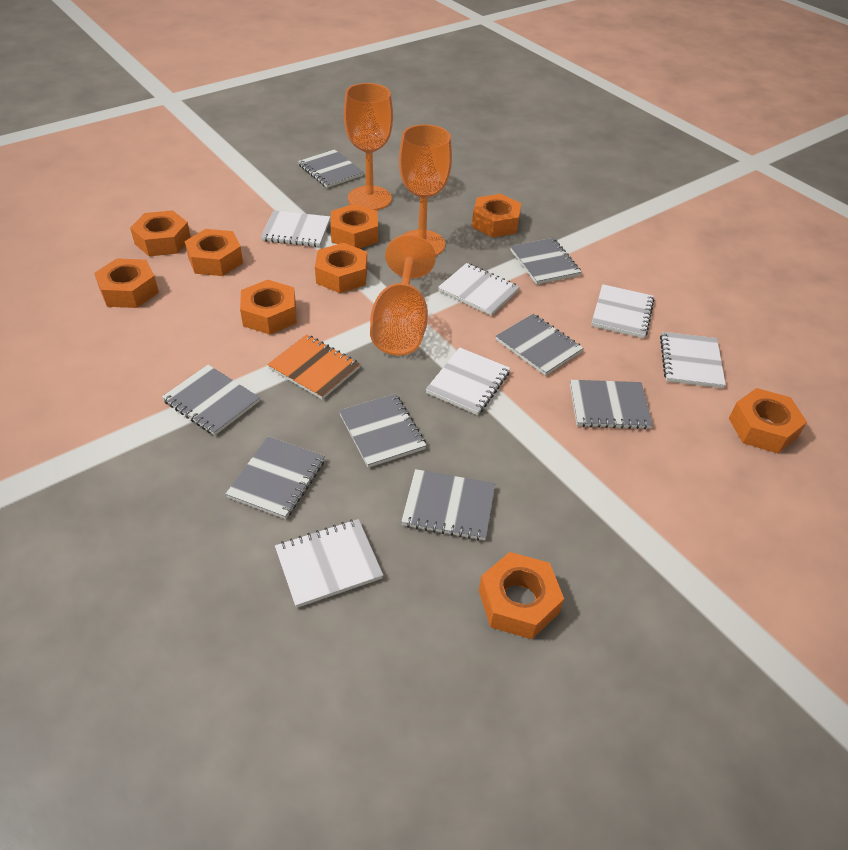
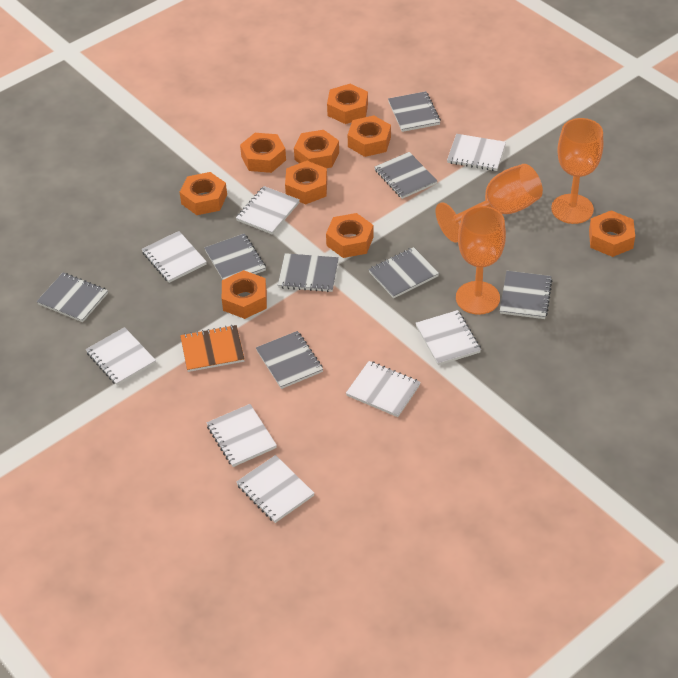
white notebook: 6 -> 8

